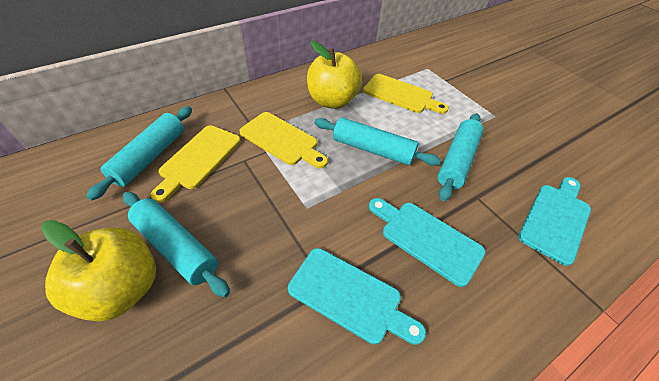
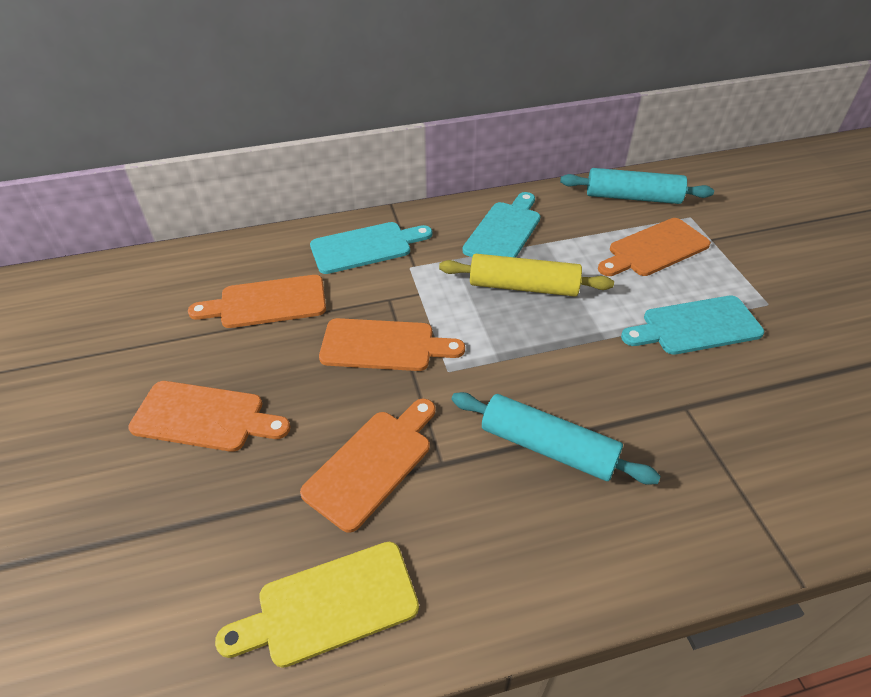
orange cutting board: 0 -> 5
turquoise rolling pin: 4 -> 2
yellow apple: 2 -> 0
yellow cutting board: 3 -> 1
yellow rolling pin: 0 -> 1

